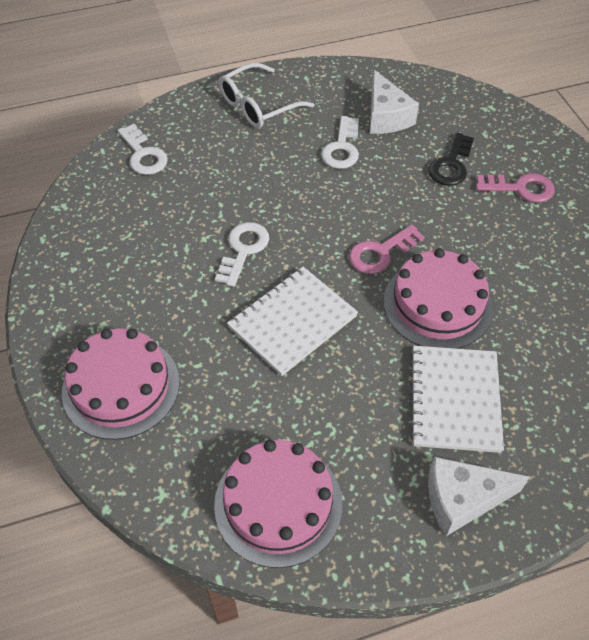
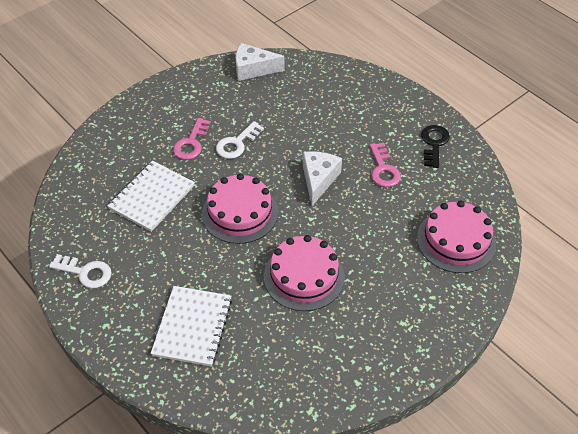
white glasses: 1 -> 0
white key: 3 -> 2

